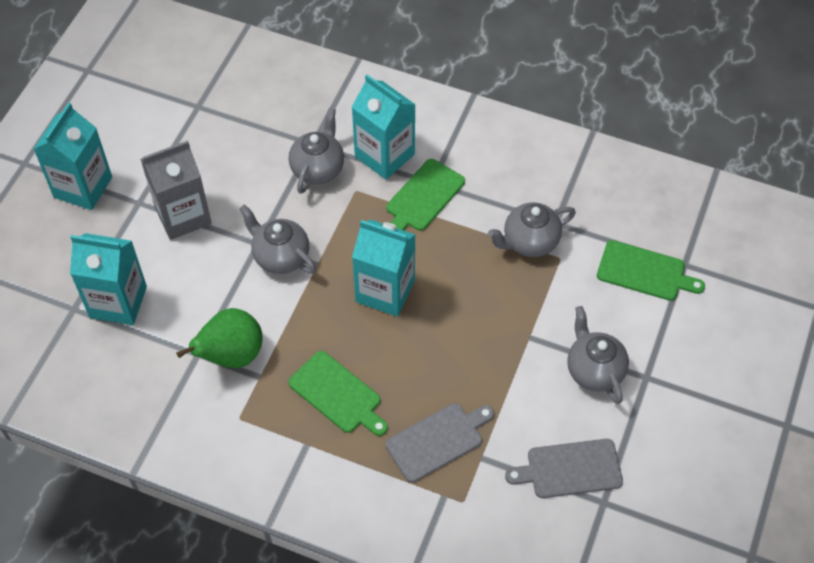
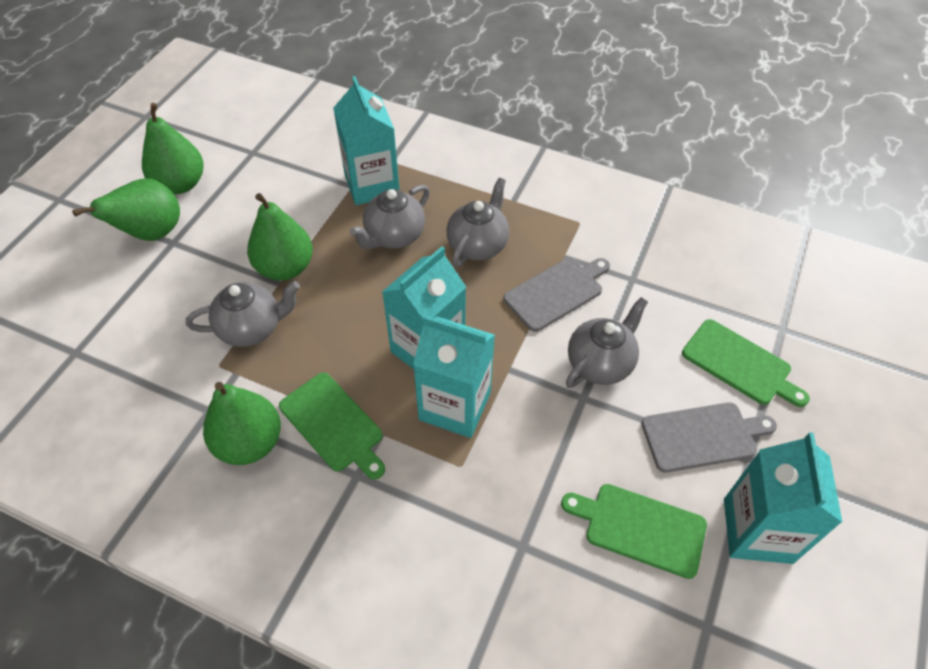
green pear: 1 -> 4
grey carton: 1 -> 0

